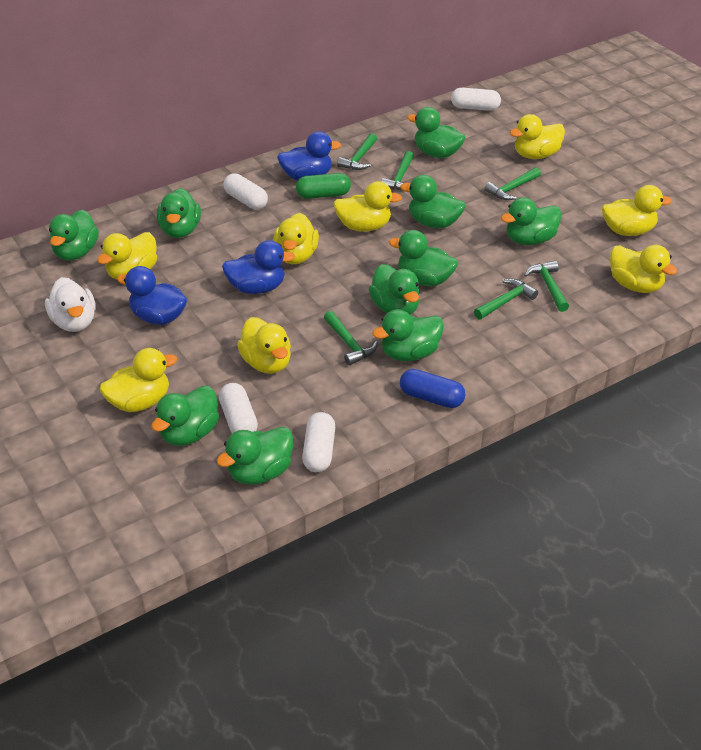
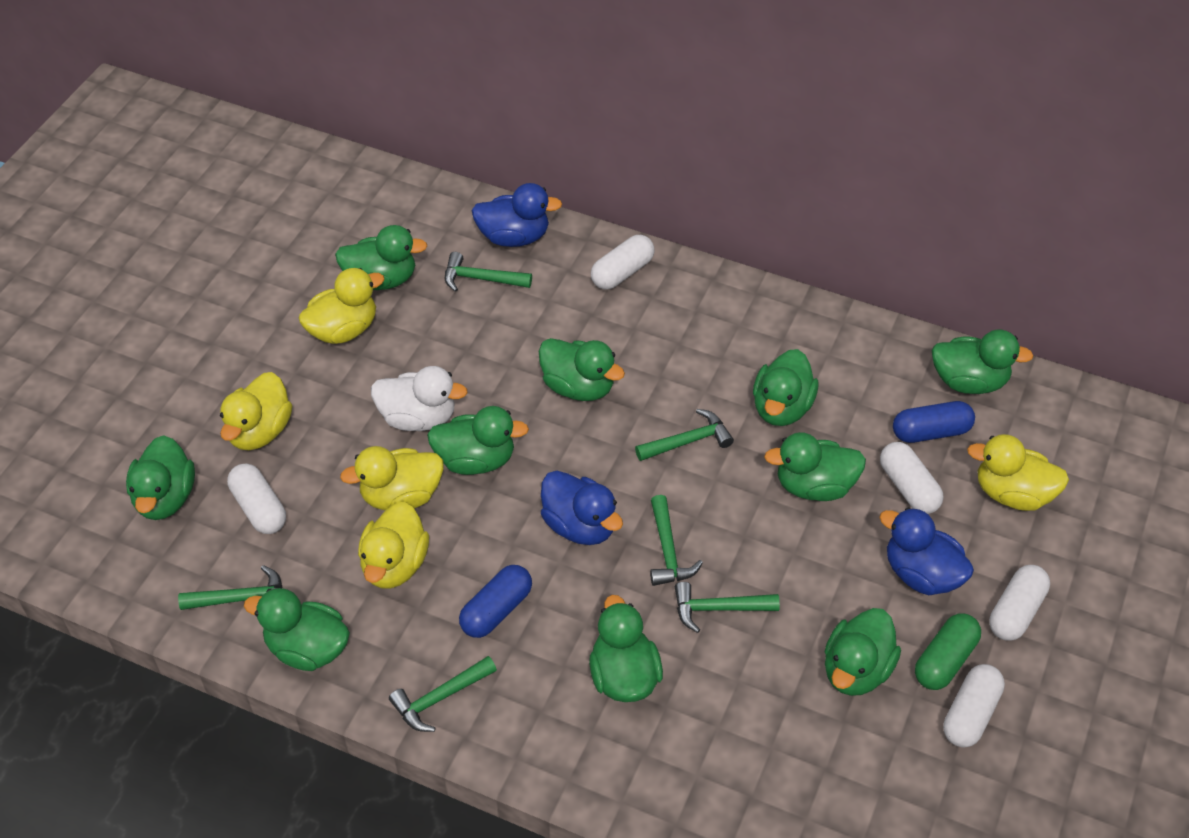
blue capsule: 1 -> 2
white capsule: 4 -> 5
yellow duck: 8 -> 5

